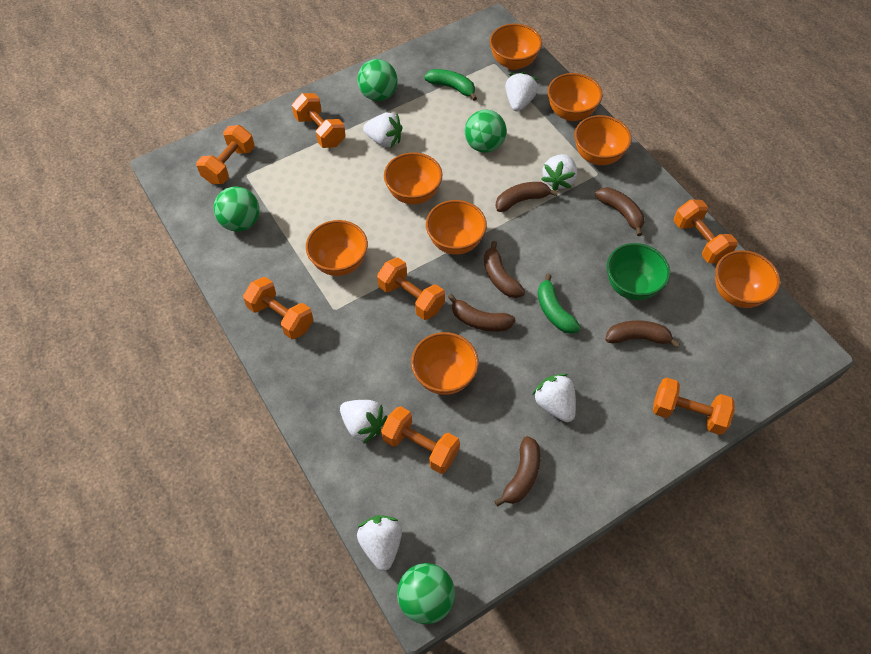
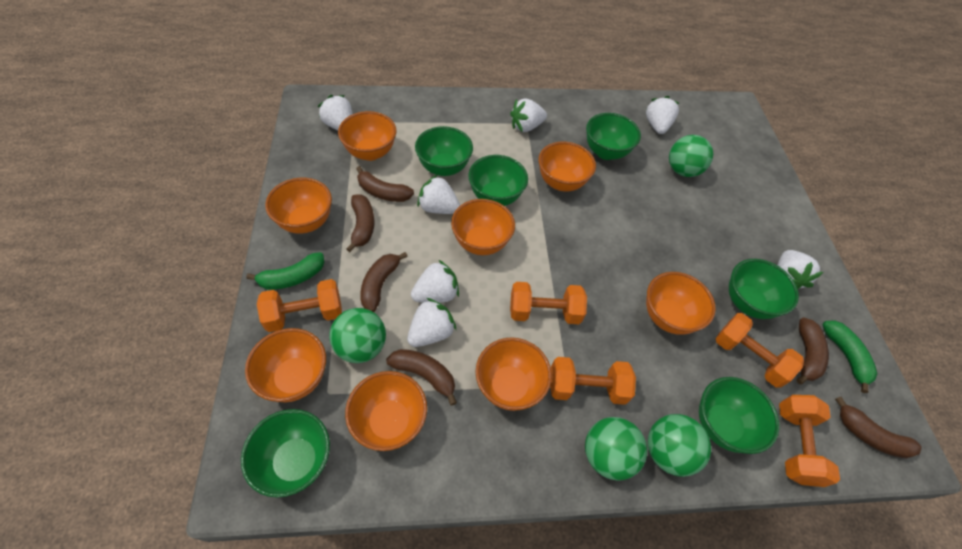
green bowl: 1 -> 6
orange dumbbell: 7 -> 5
white strawberry: 6 -> 7

